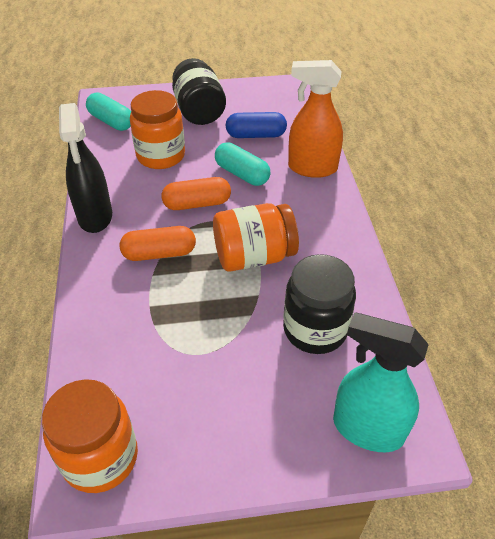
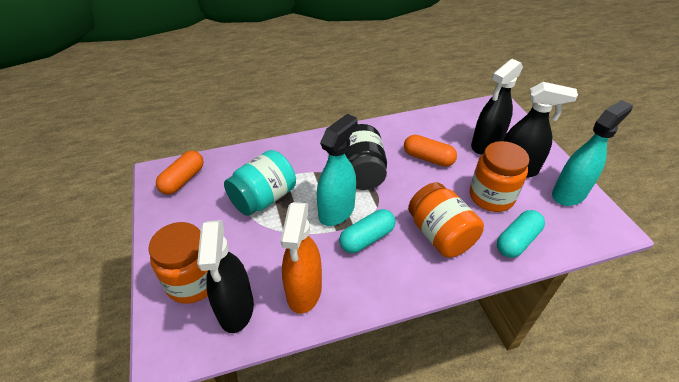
black jar: 2 -> 1
black spray bottle: 1 -> 3
blue capsule: 1 -> 0
turquoise jar: 0 -> 1
turquoise spray bottle: 1 -> 2

